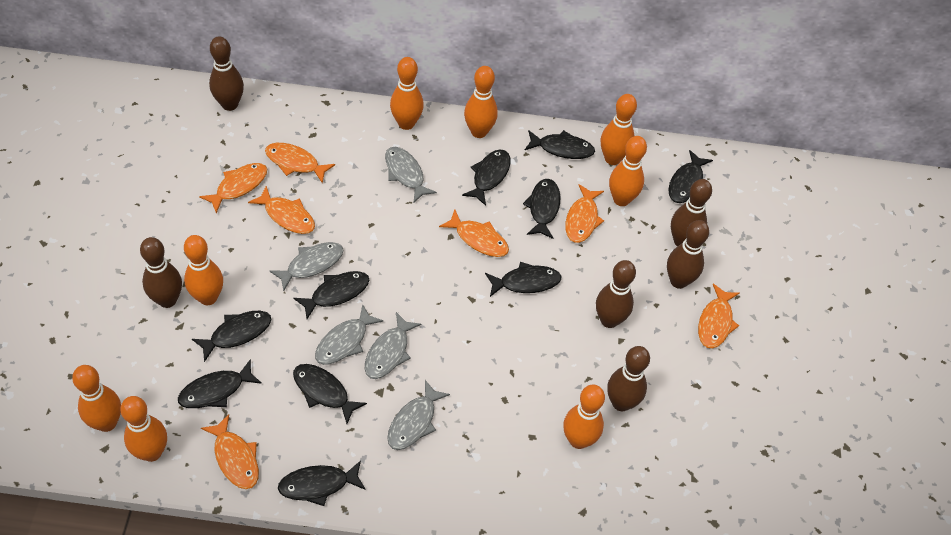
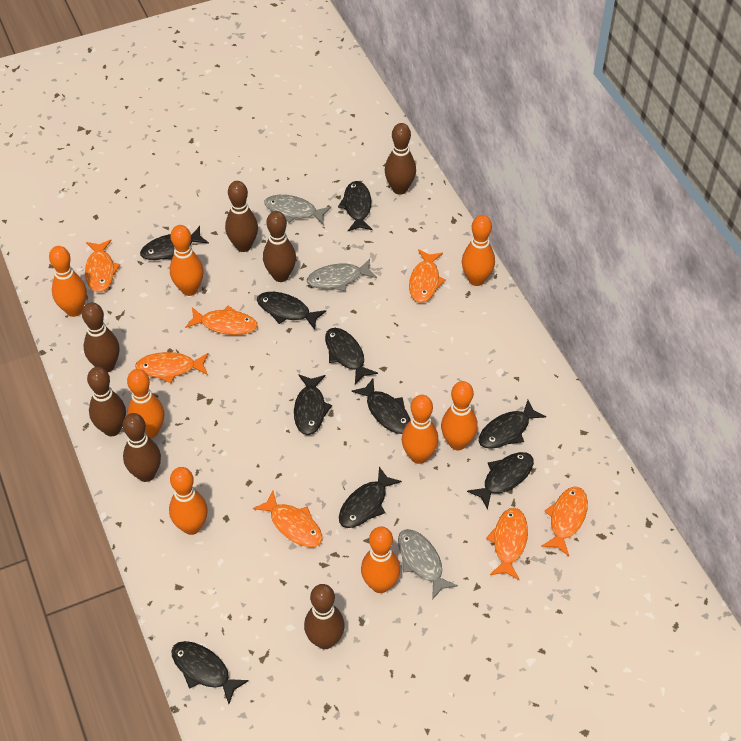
brown bowling pin: 6 -> 7
grey fish: 5 -> 3

